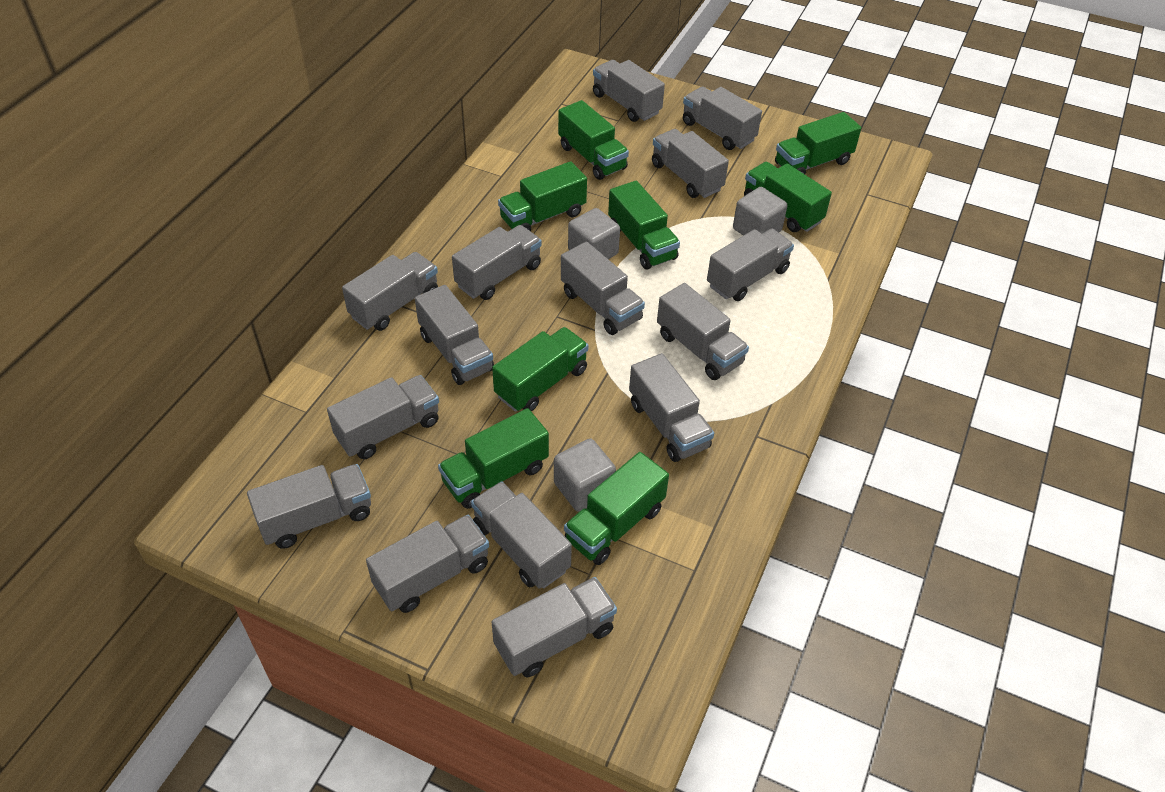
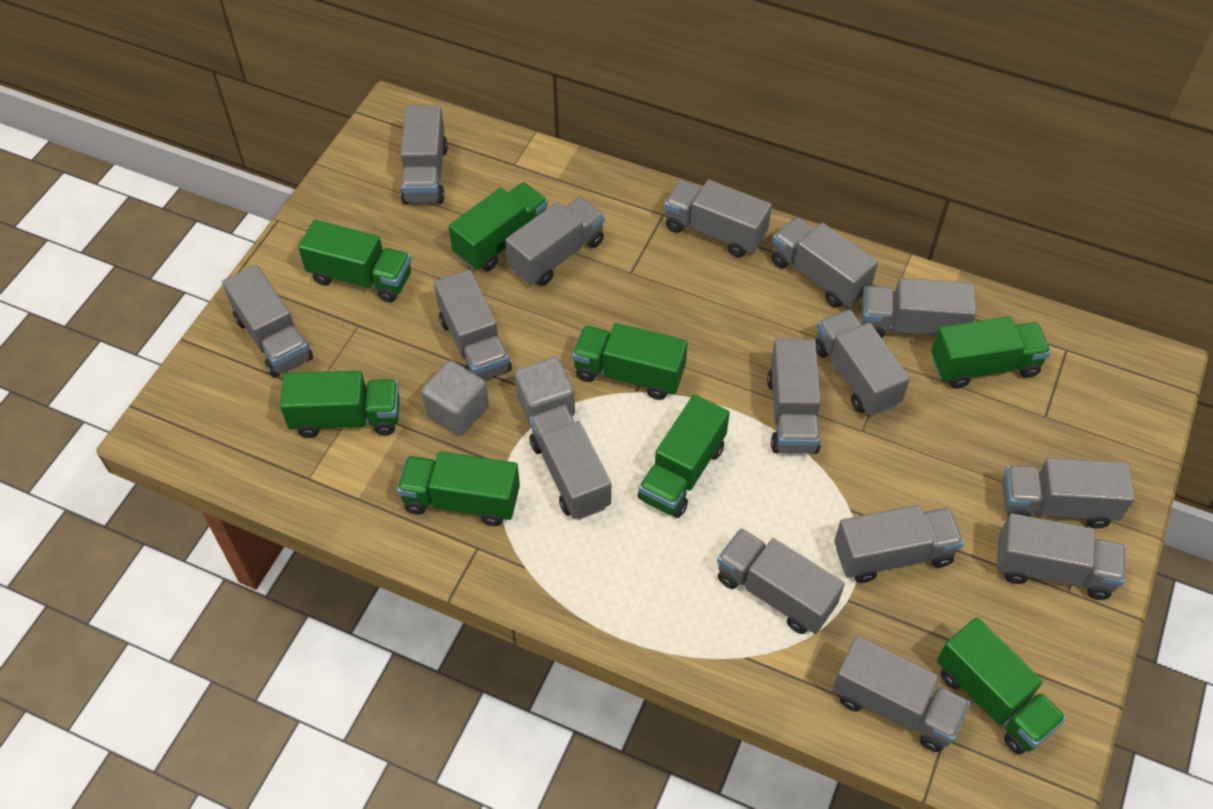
grey cube: 3 -> 2

